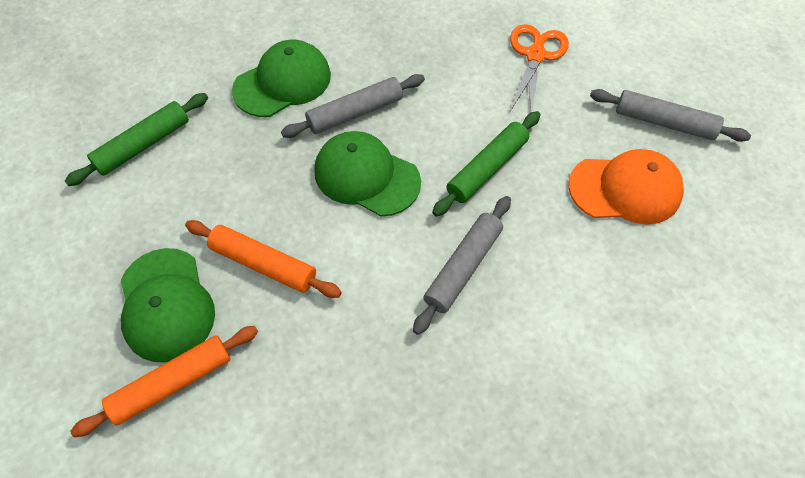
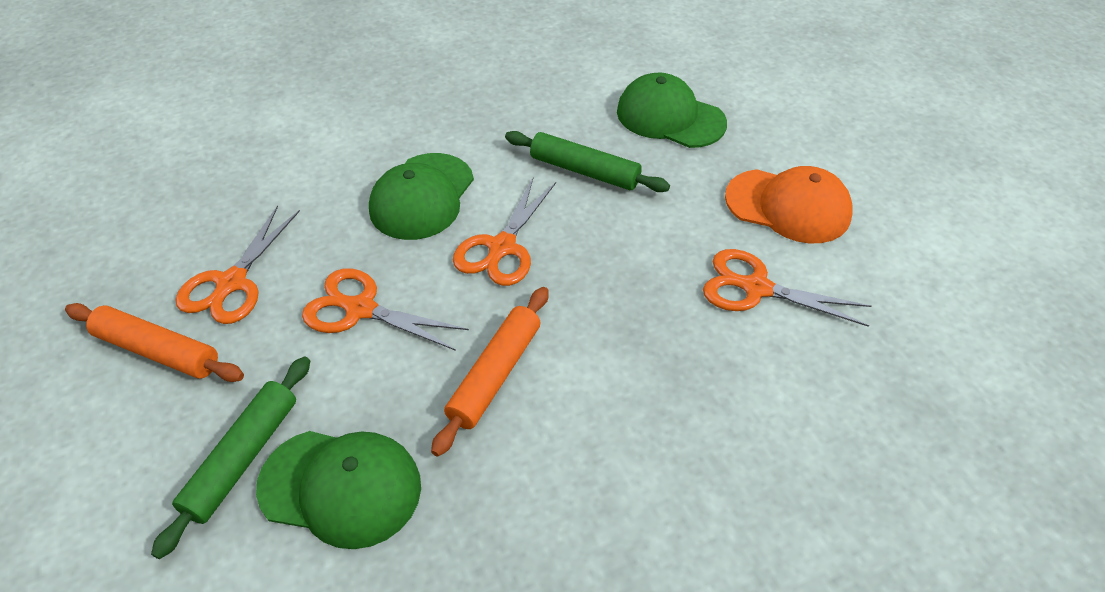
grey rolling pin: 3 -> 0
orange scissors: 1 -> 4

